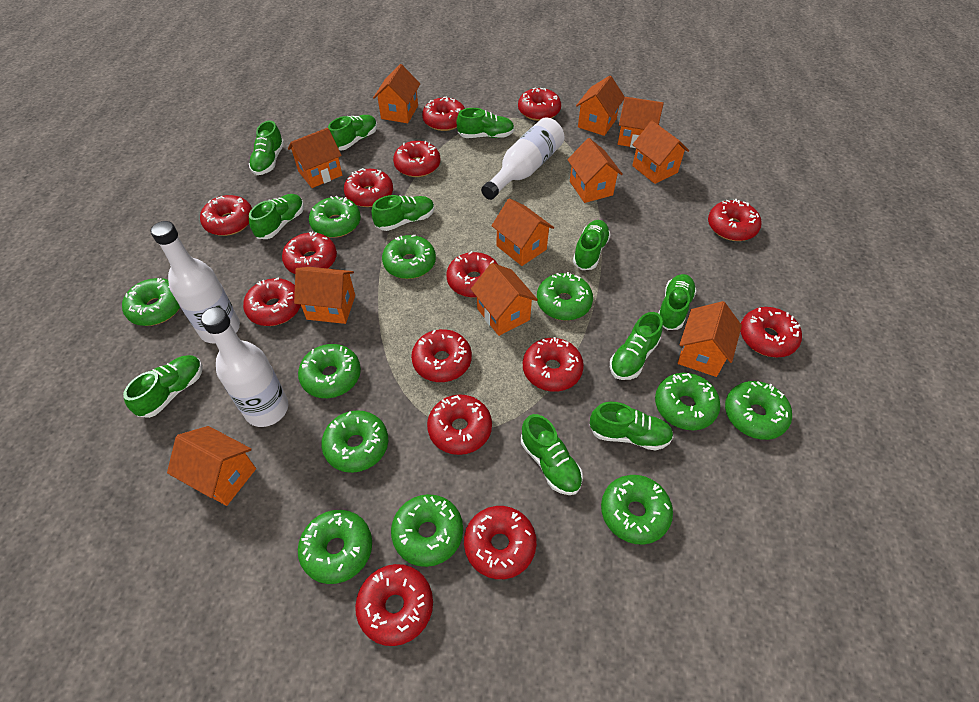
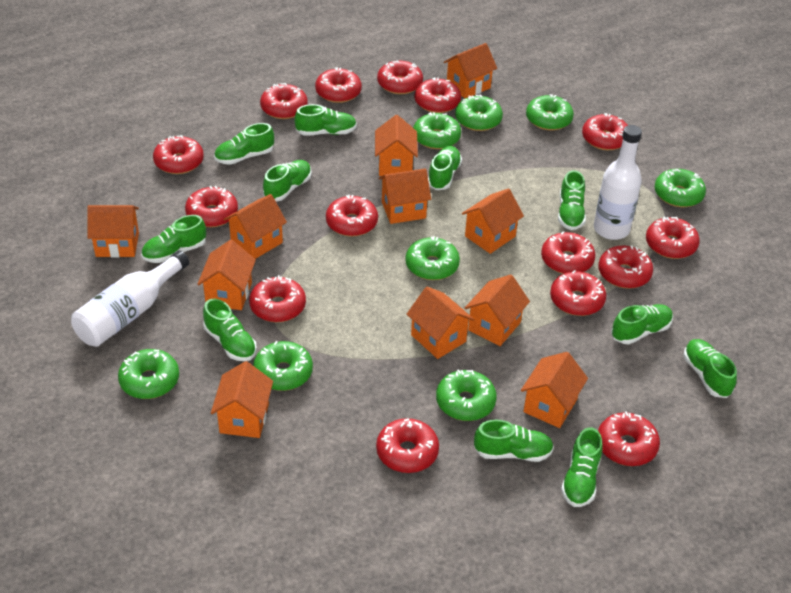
green donut: 11 -> 8
white bottle: 3 -> 2

